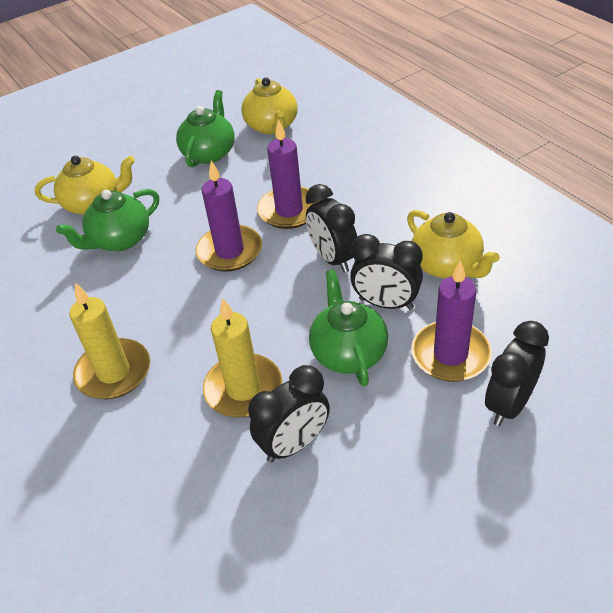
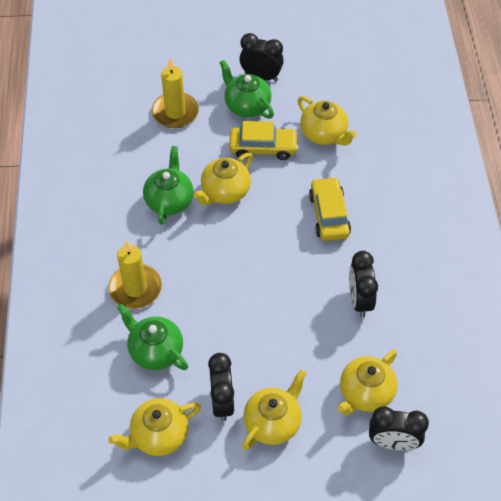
purple candle: 3 -> 0
yellow car: 0 -> 2
yellow teapot: 3 -> 5

